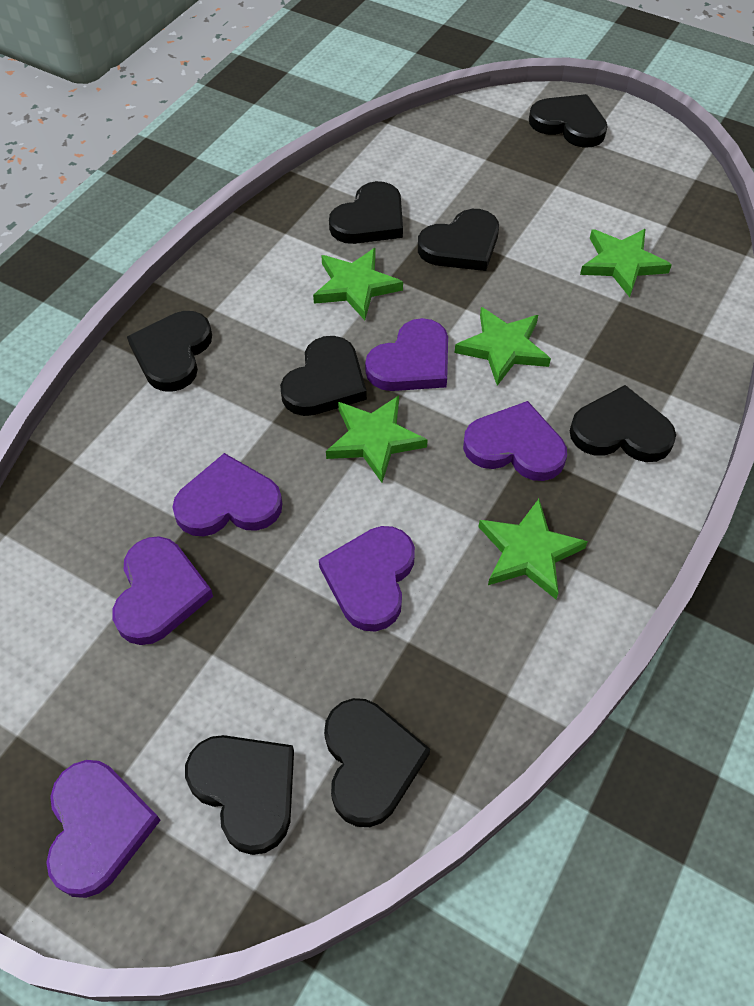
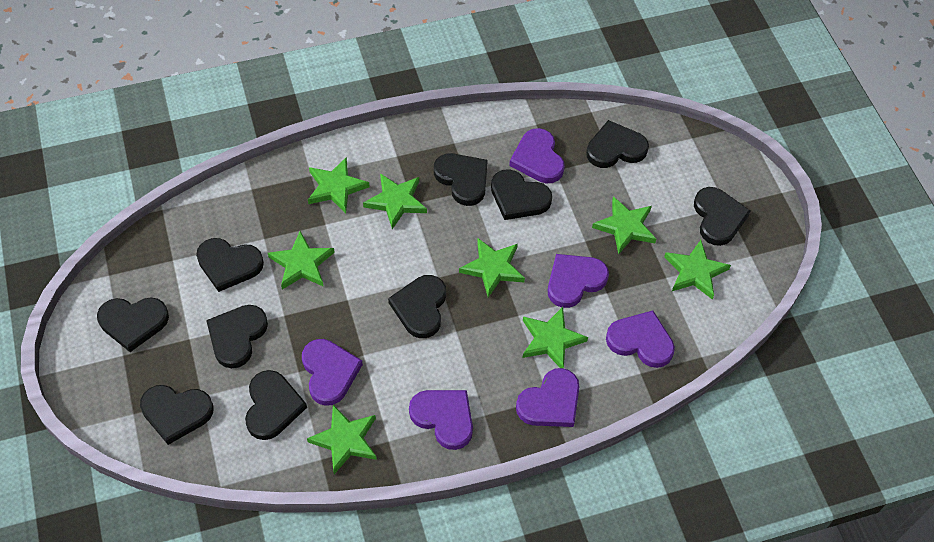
black heart: 8 -> 10
green star: 5 -> 8

